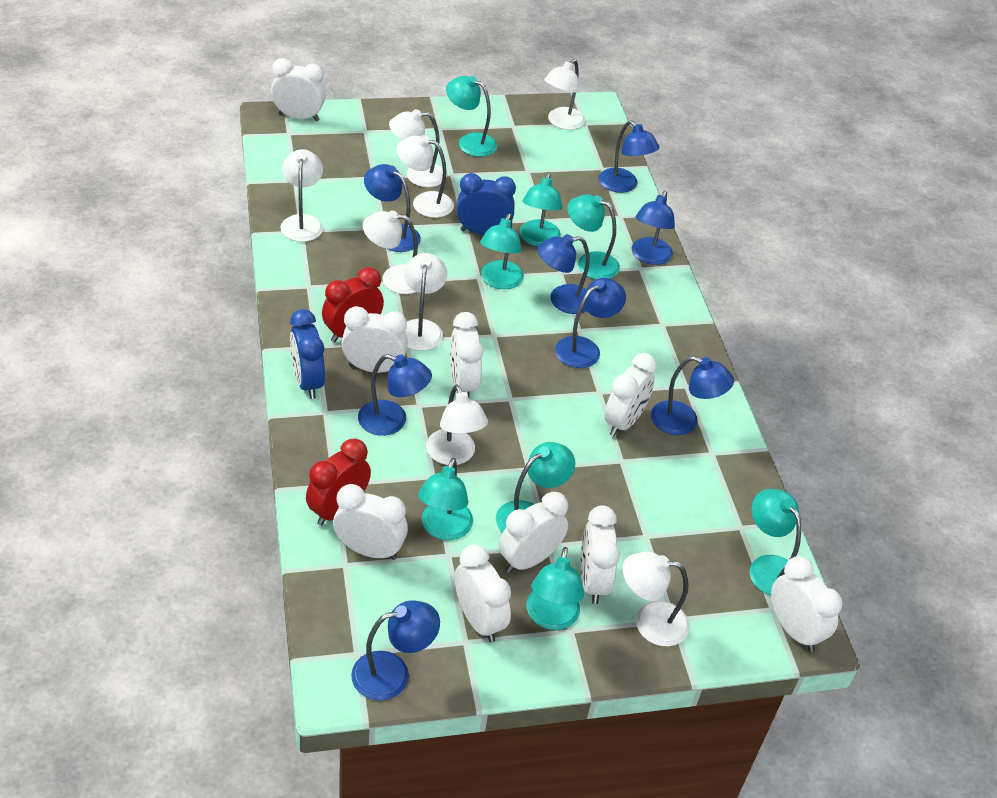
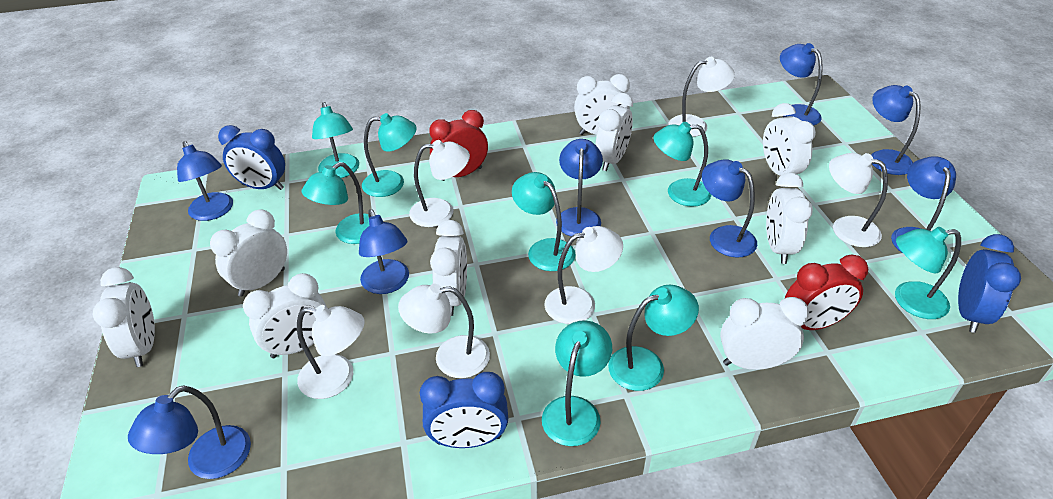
blue clock: 2 -> 3
white lamp: 8 -> 6

